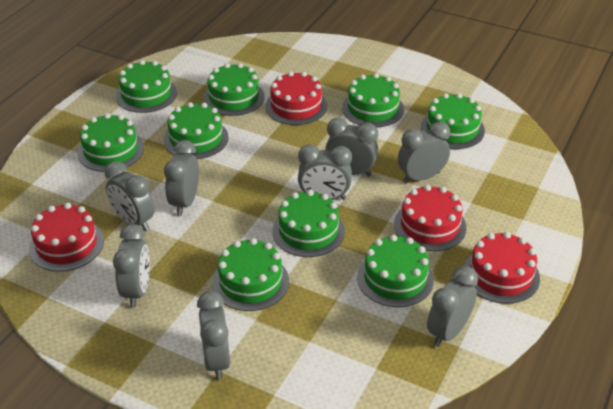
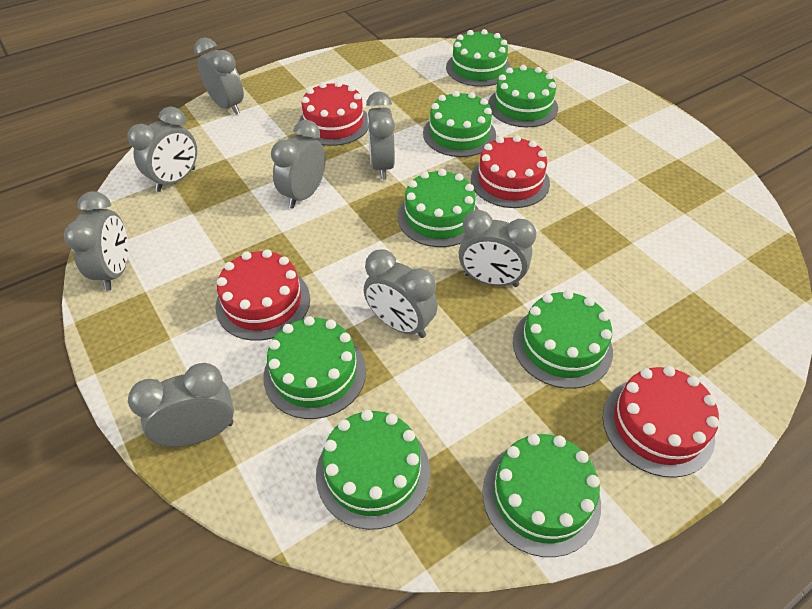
green cake: 9 -> 8

